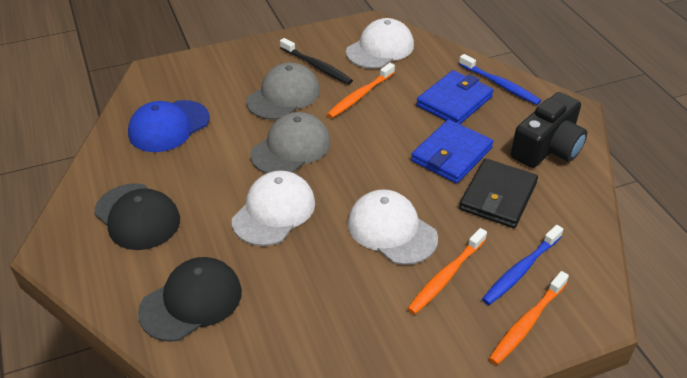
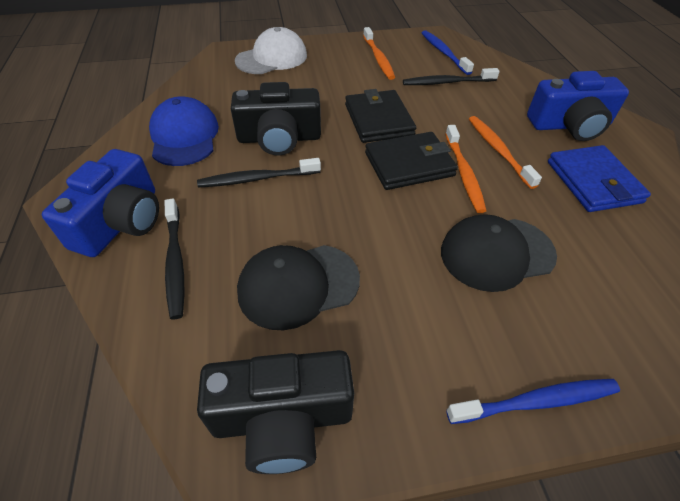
black camera: 1 -> 2
black toothbrush: 1 -> 3
black wallet: 1 -> 2
blue camera: 0 -> 2
blue wallet: 2 -> 1
grey cap: 2 -> 0
white cap: 3 -> 1

